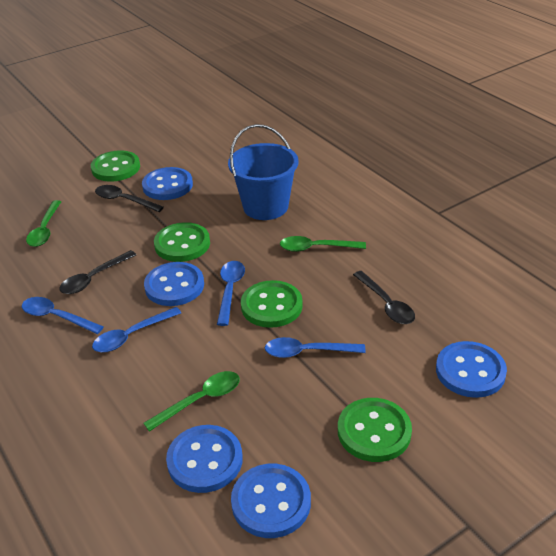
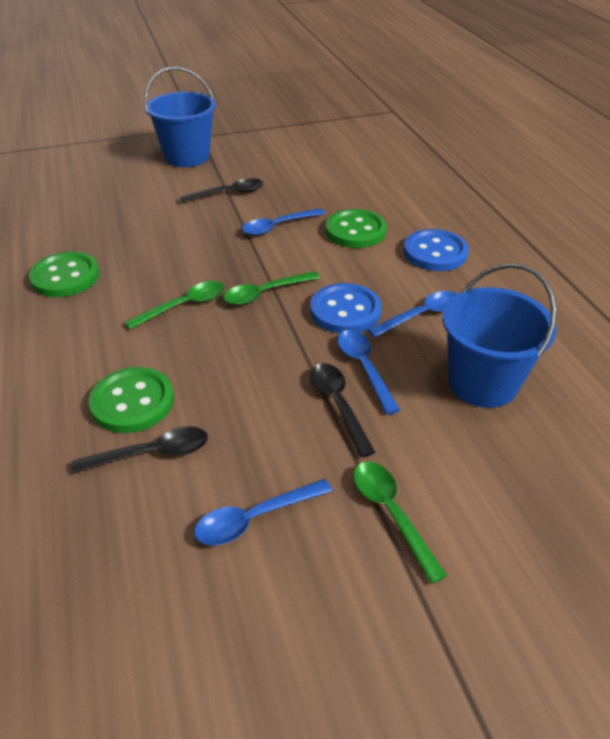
blue bucket: 1 -> 2
blue button: 5 -> 2
green button: 4 -> 3

